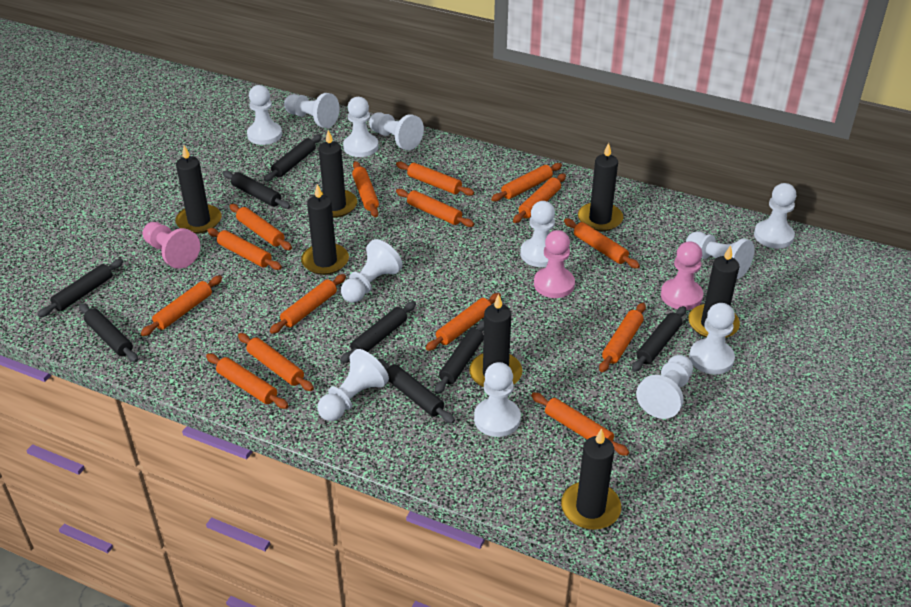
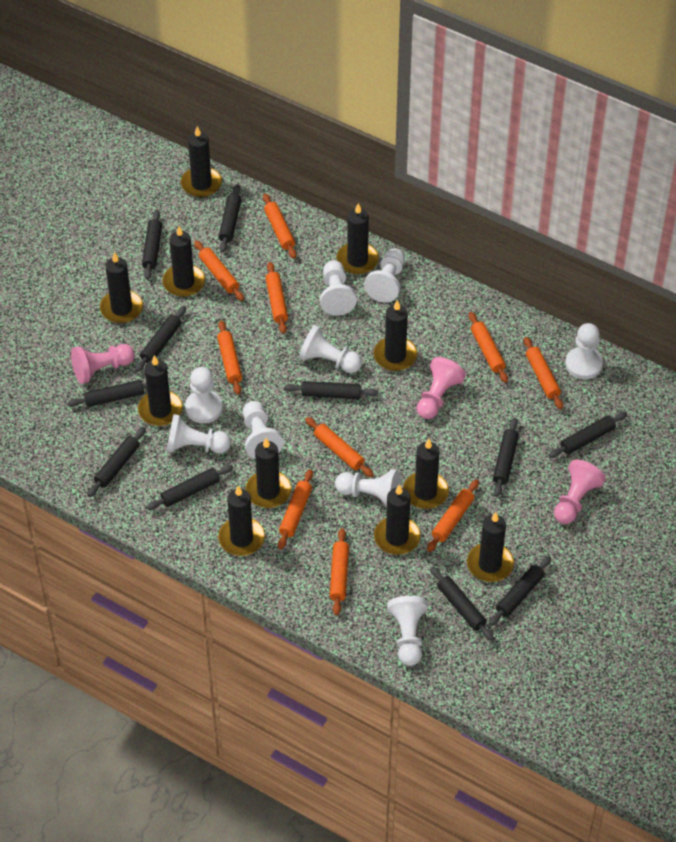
black candle: 7 -> 11
black rolling pin: 8 -> 11
orange rolling pin: 15 -> 10
white pawn: 12 -> 9

